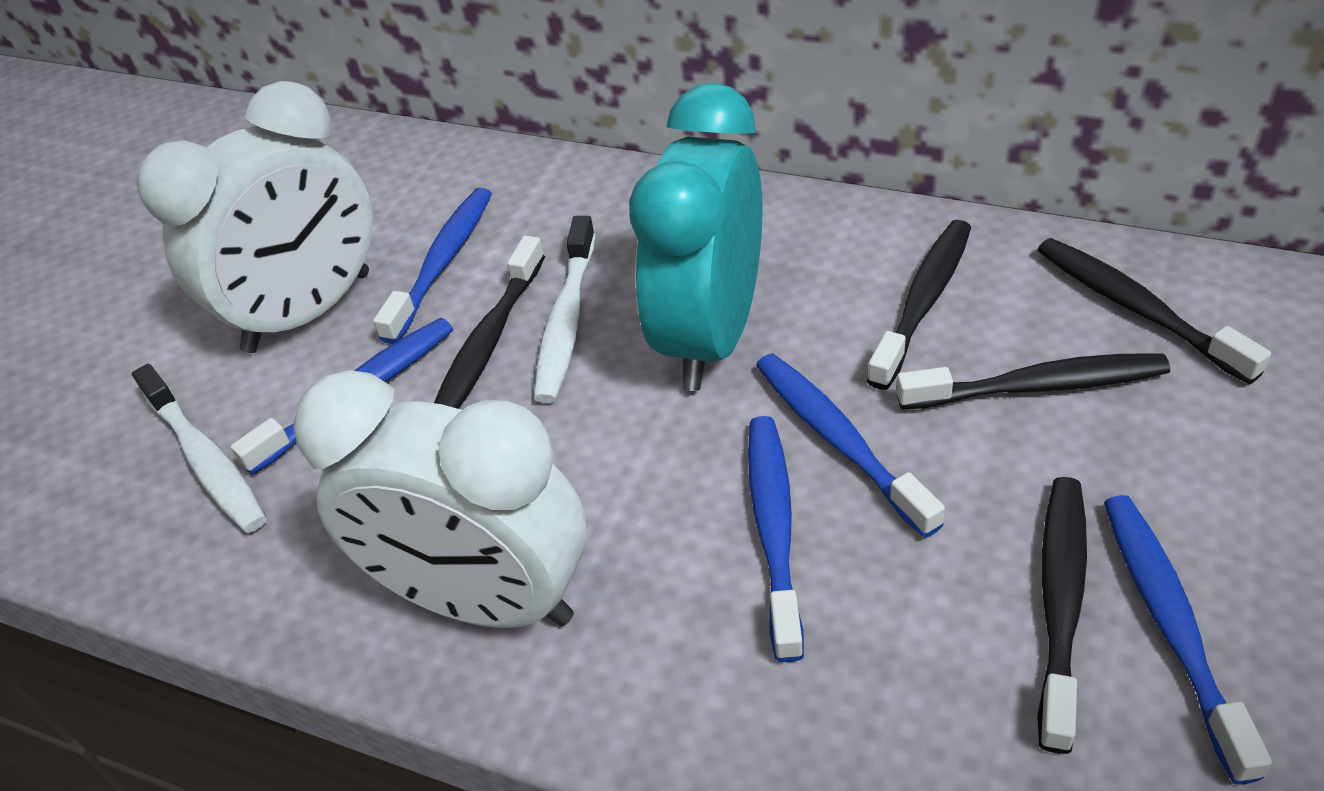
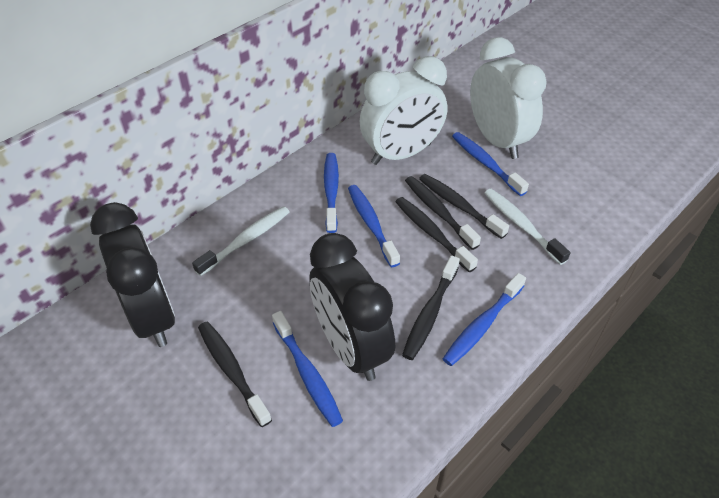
black clock: 0 -> 2
turquoise clock: 1 -> 0

